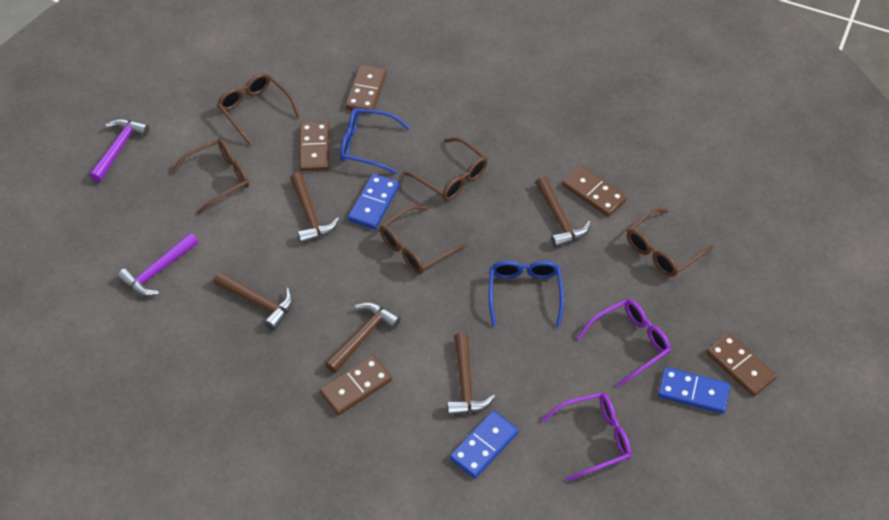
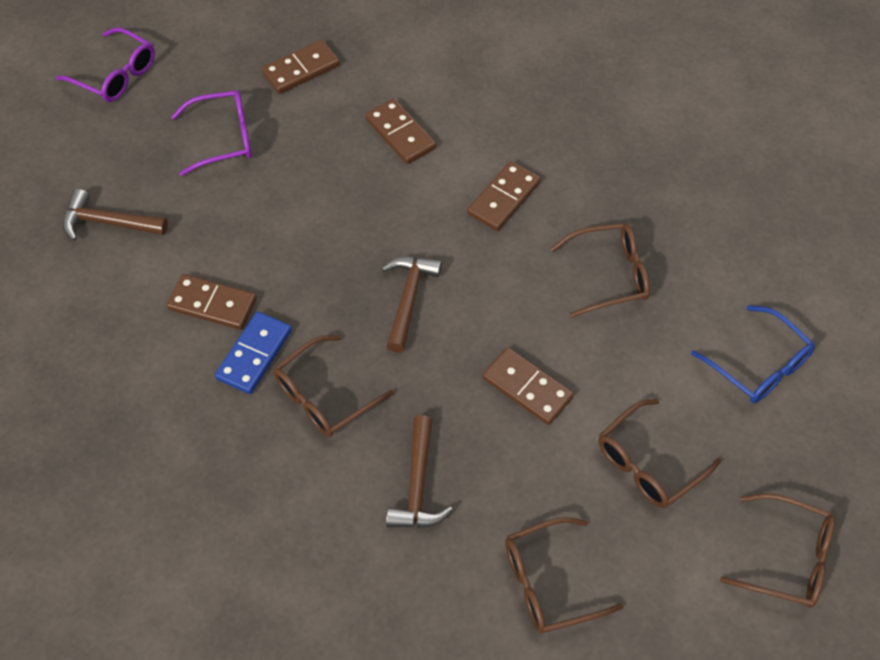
blue domino: 3 -> 1
blue glasses: 2 -> 1
brown hammer: 5 -> 3
purple hammer: 2 -> 0

